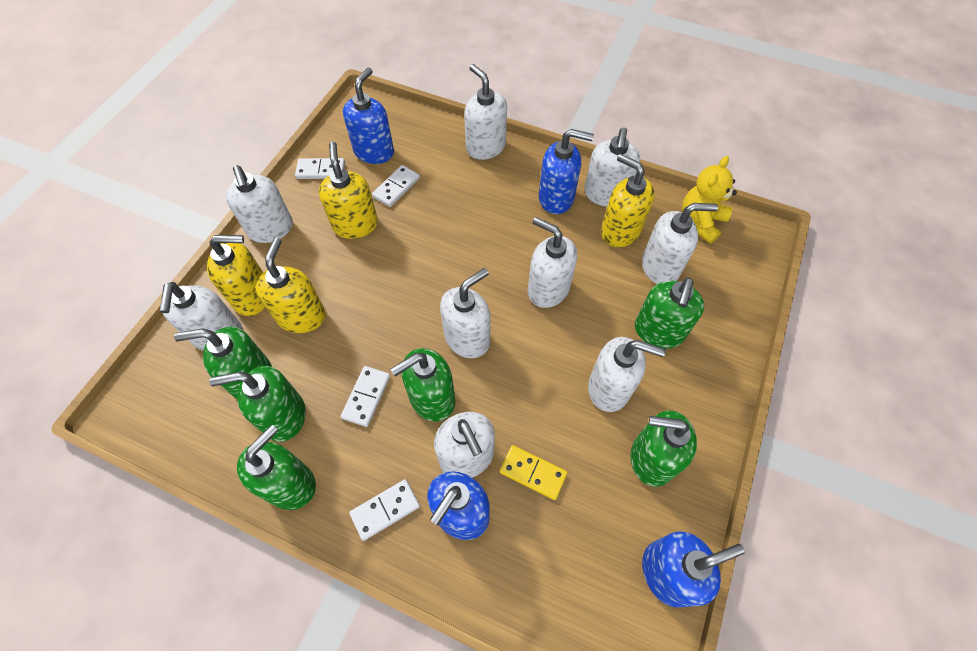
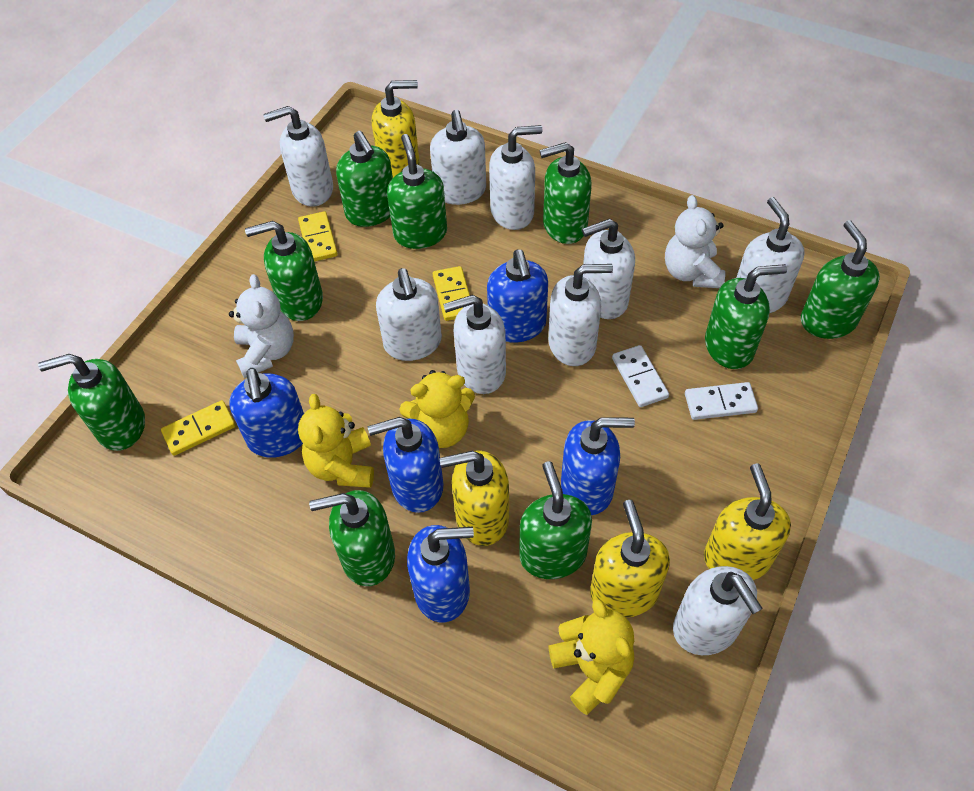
blue soap dispenser: 4 -> 5
green soap dispenser: 6 -> 9
white domino: 4 -> 2
white teddy bear: 0 -> 2
yellow domino: 1 -> 3
yellow teddy bear: 1 -> 3

